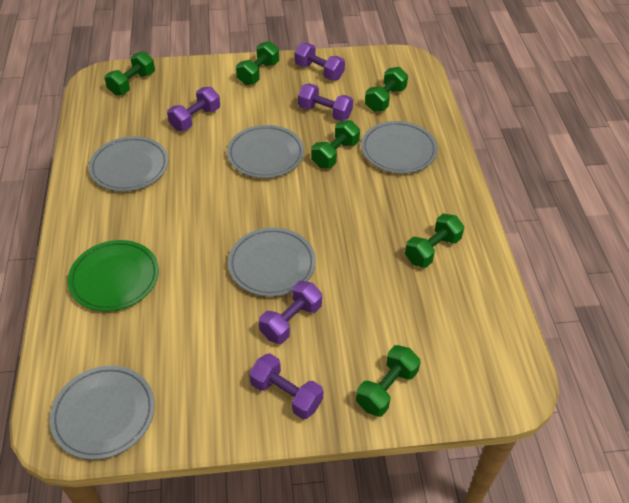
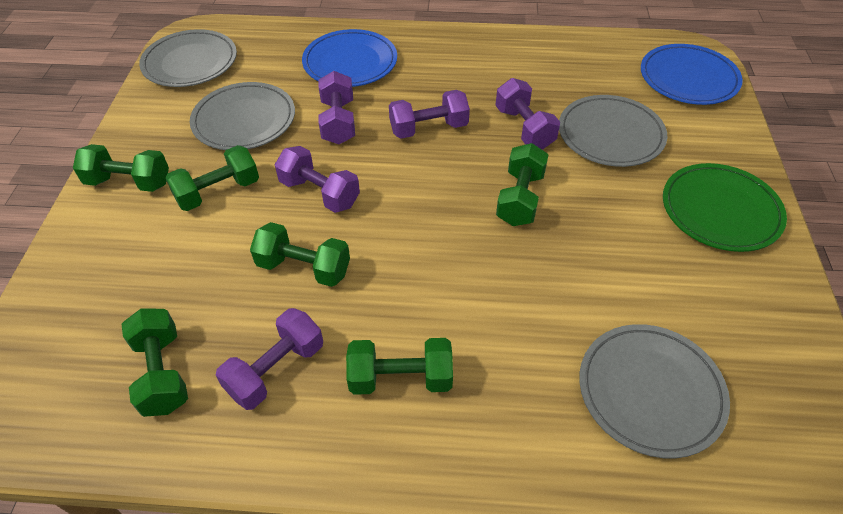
blue plate: 0 -> 2
grey plate: 5 -> 4

